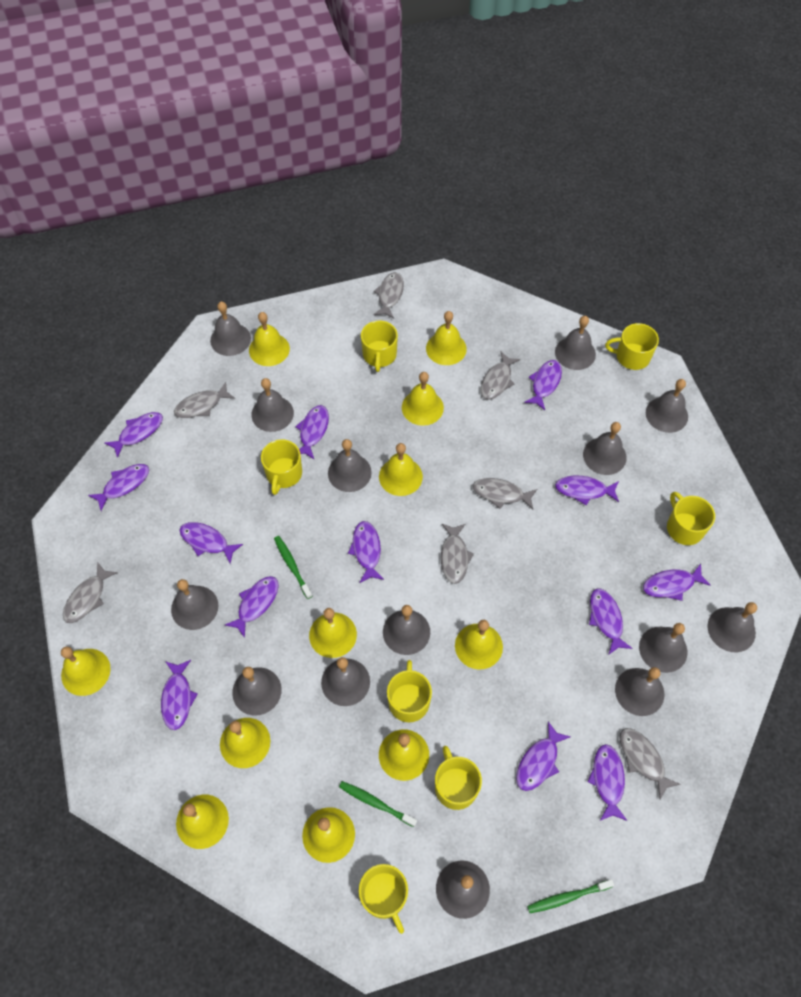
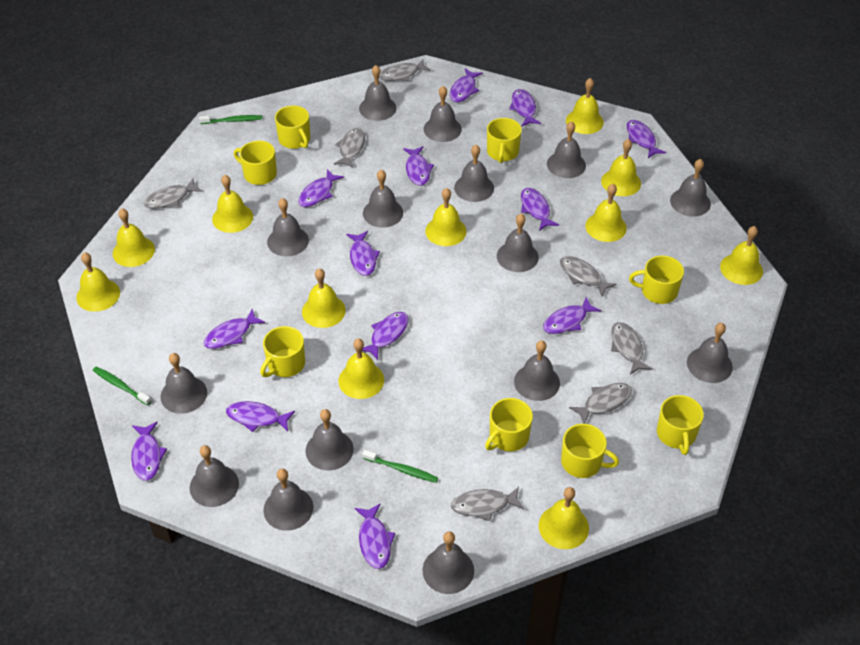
grey bell: 14 -> 15
yellow mug: 7 -> 8

